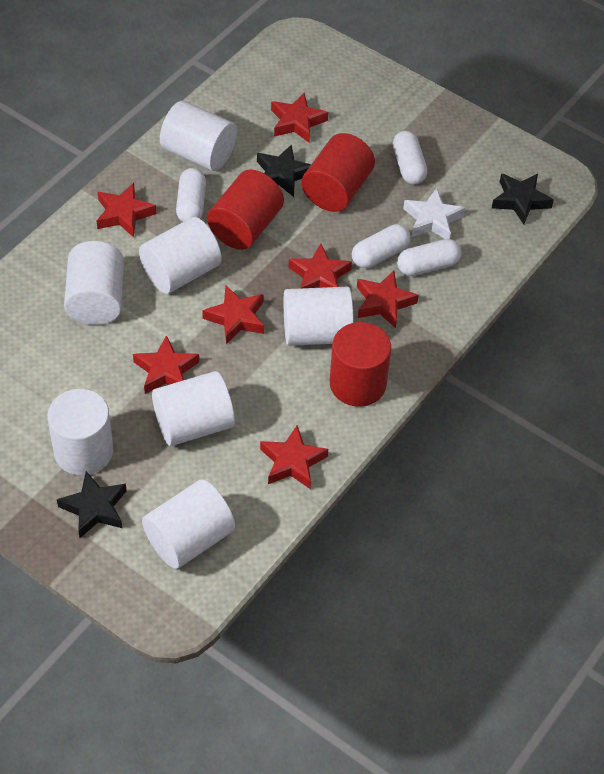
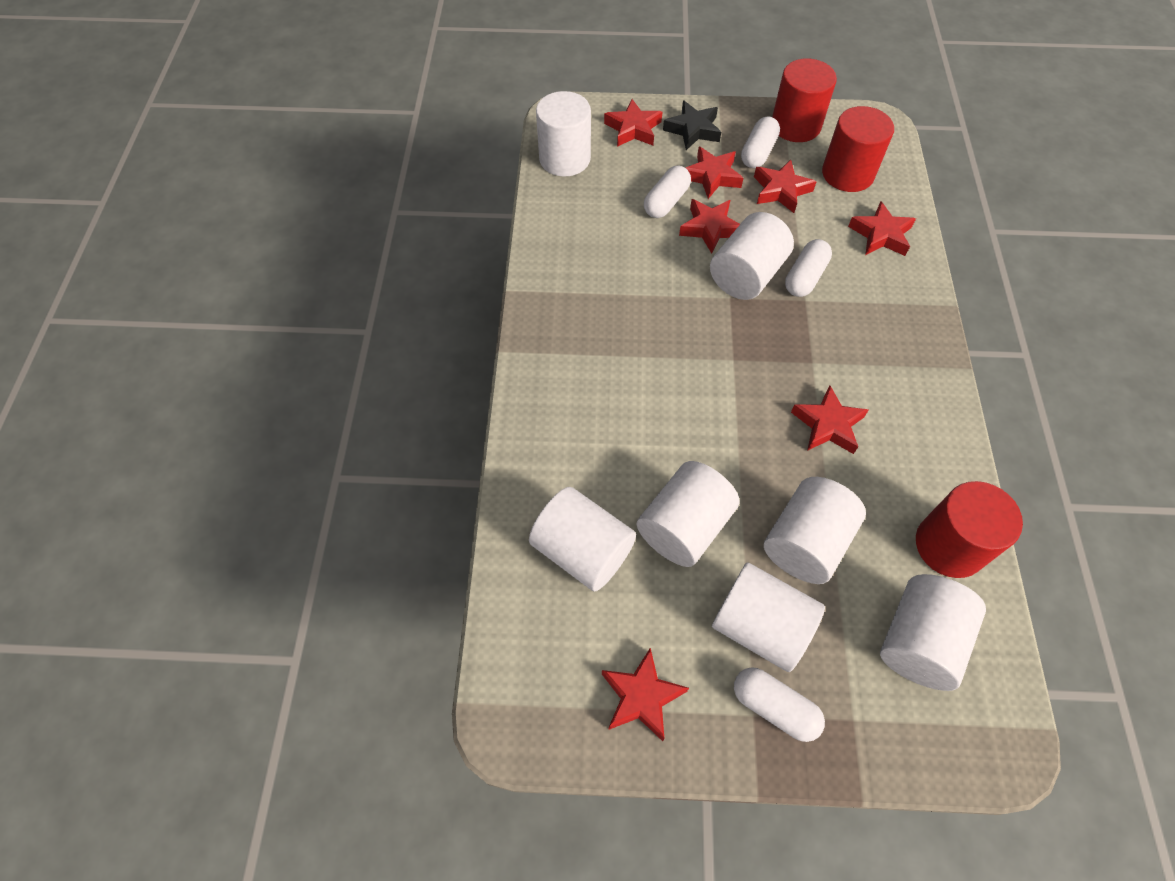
black star: 3 -> 1
white star: 1 -> 0

